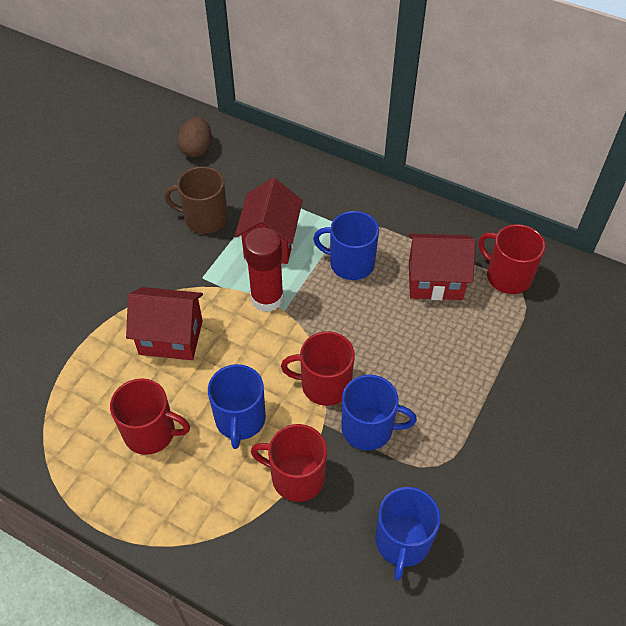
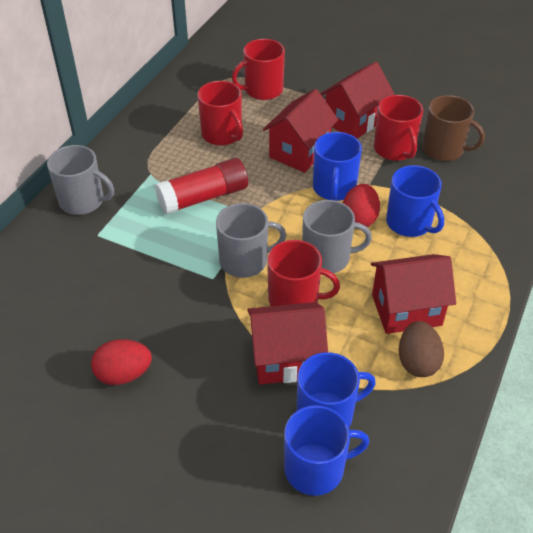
grey mug: 0 -> 3
red egg: 0 -> 2
red house: 3 -> 4

